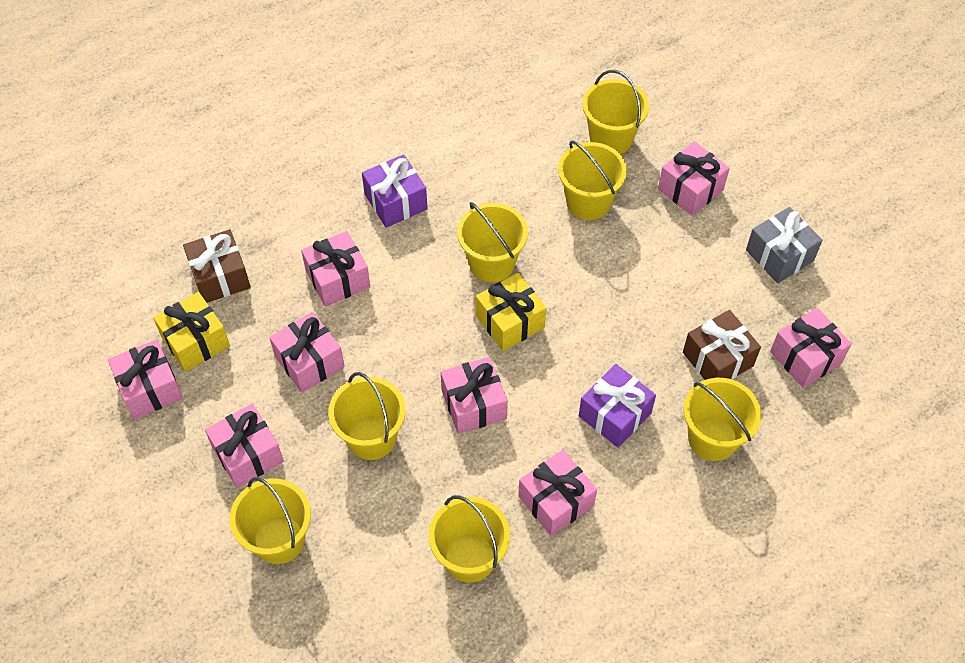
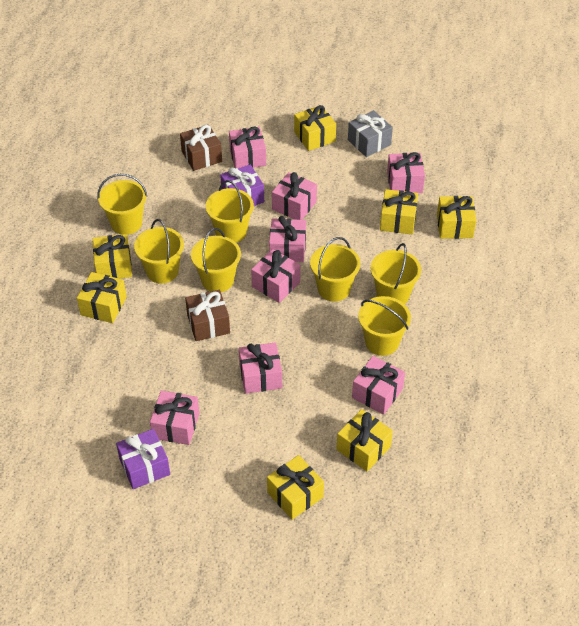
yellow gift: 2 -> 7

